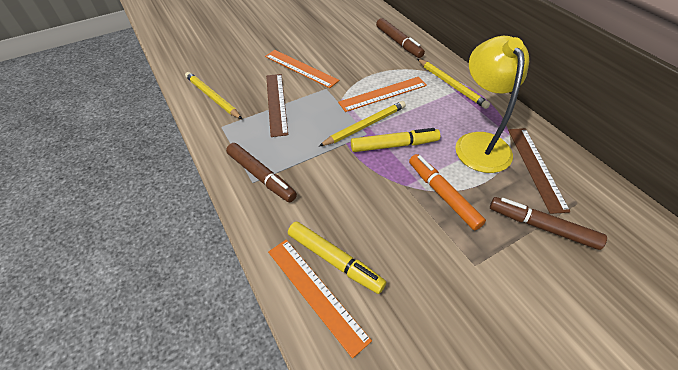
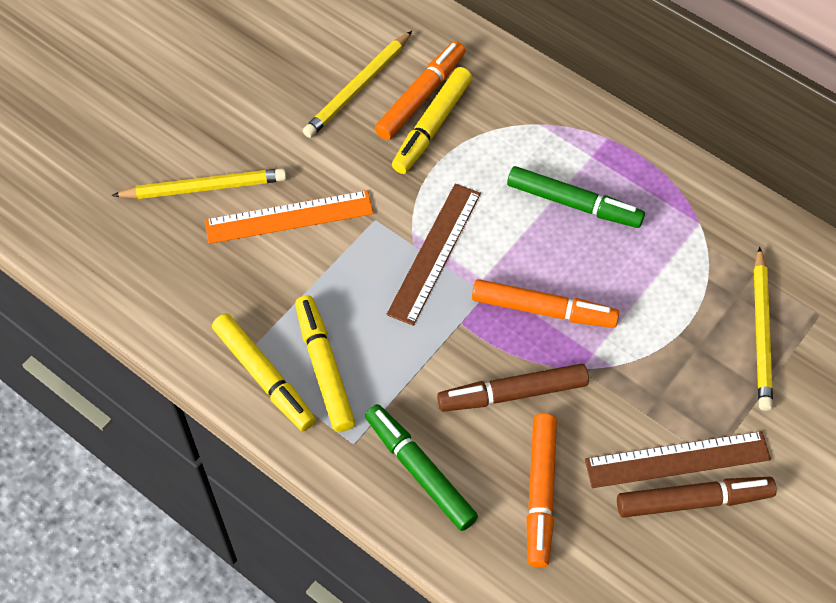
brown marker: 3 -> 2
green marker: 0 -> 2
orange marker: 1 -> 3
orange ruler: 3 -> 1
yellow lamp: 1 -> 0
yellow marker: 2 -> 3

